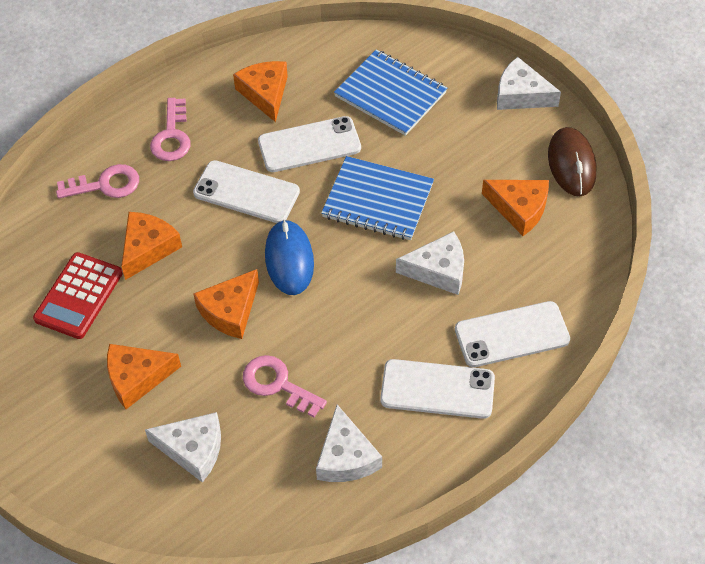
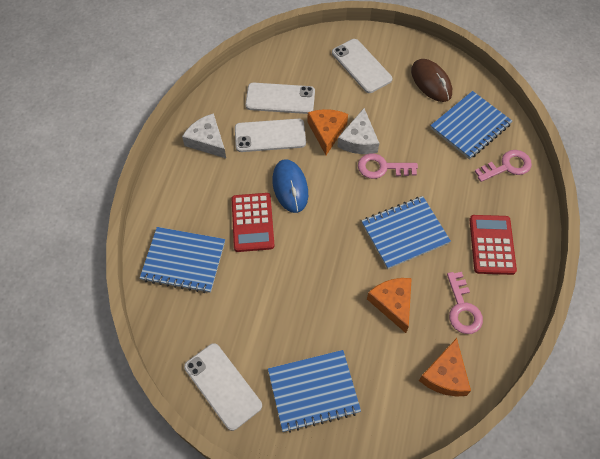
blue notebook: 2 -> 4
orange cheese: 5 -> 3
red calculator: 1 -> 2
white cheese: 4 -> 2

